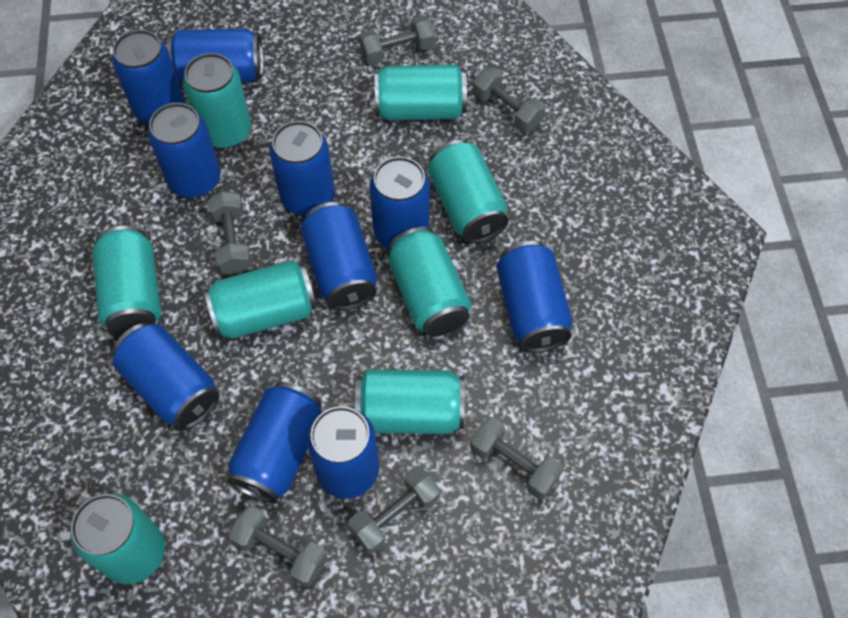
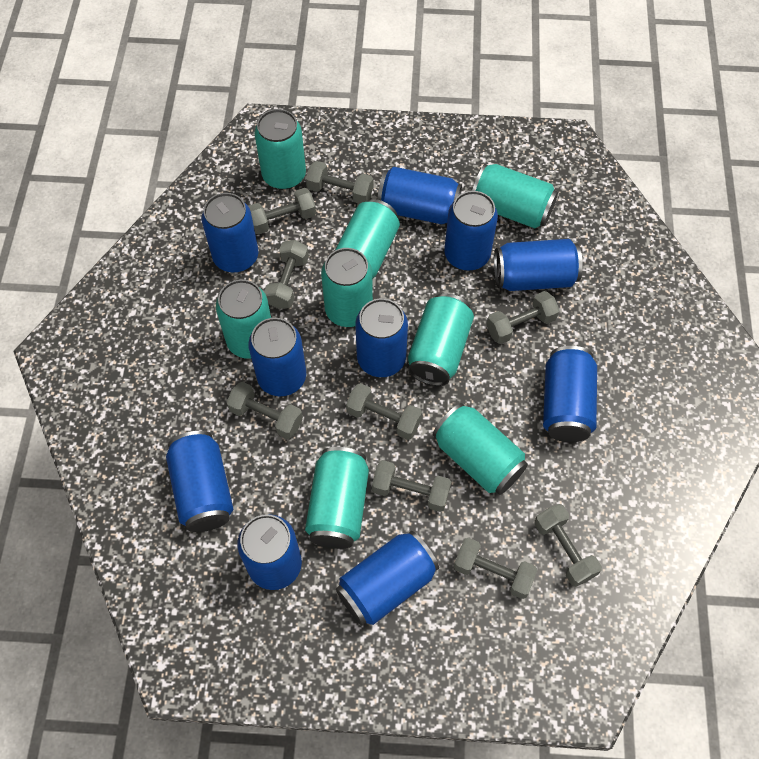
grey dumbbell: 6 -> 9

